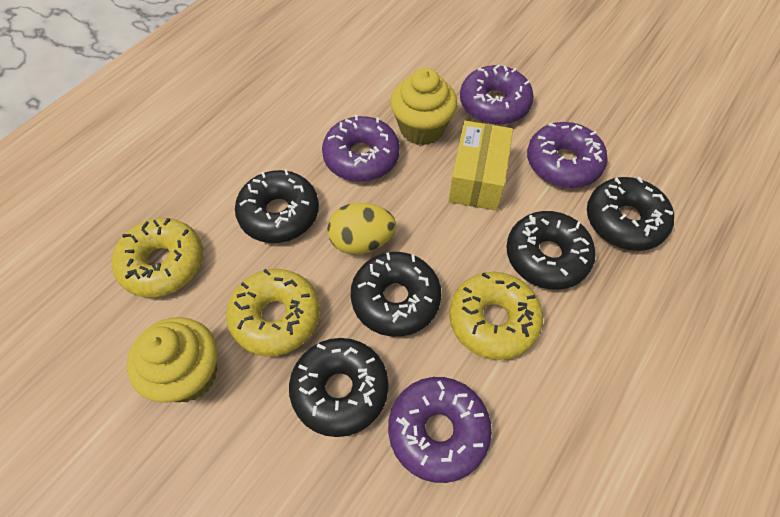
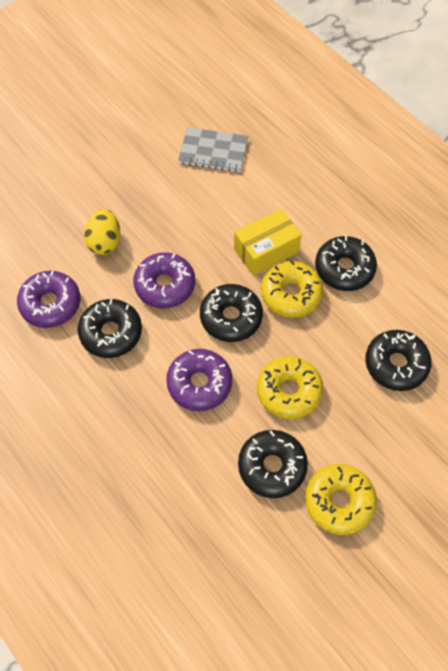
grey notebook: 0 -> 1
purple donut: 4 -> 3
yellow cupcake: 2 -> 0

